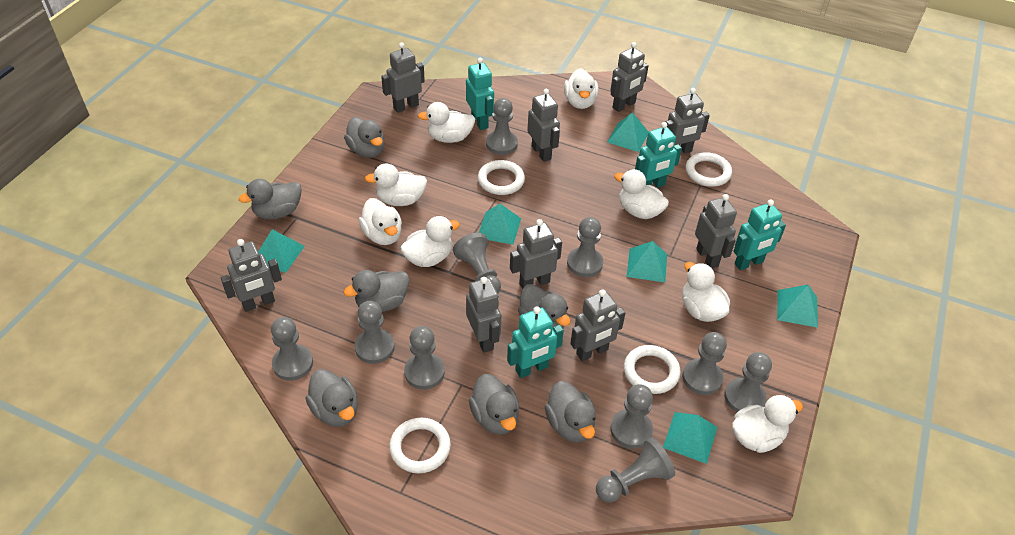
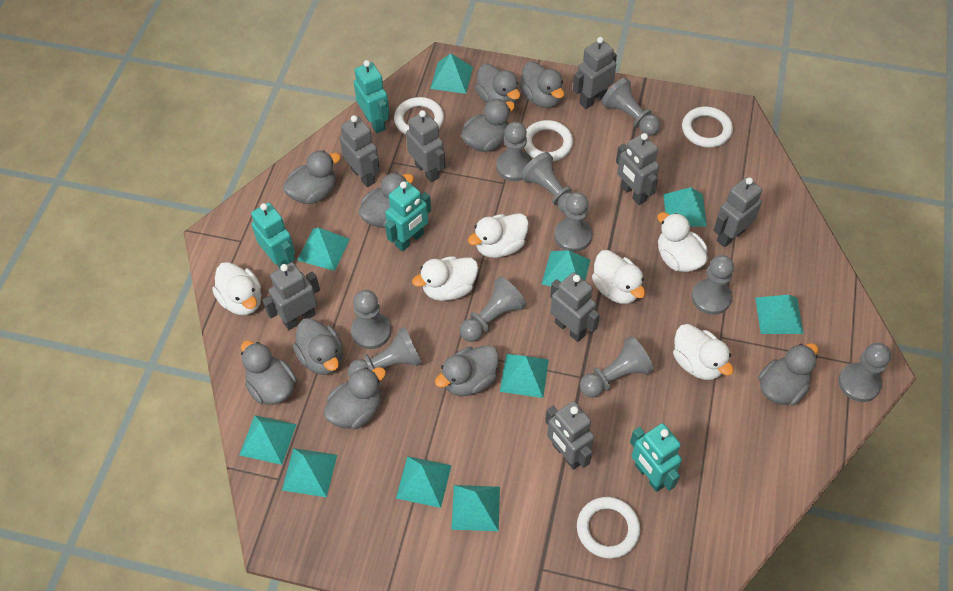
grey duck: 7 -> 10
grey robot: 9 -> 8
turquoise pyramid: 6 -> 10
white duck: 8 -> 6

